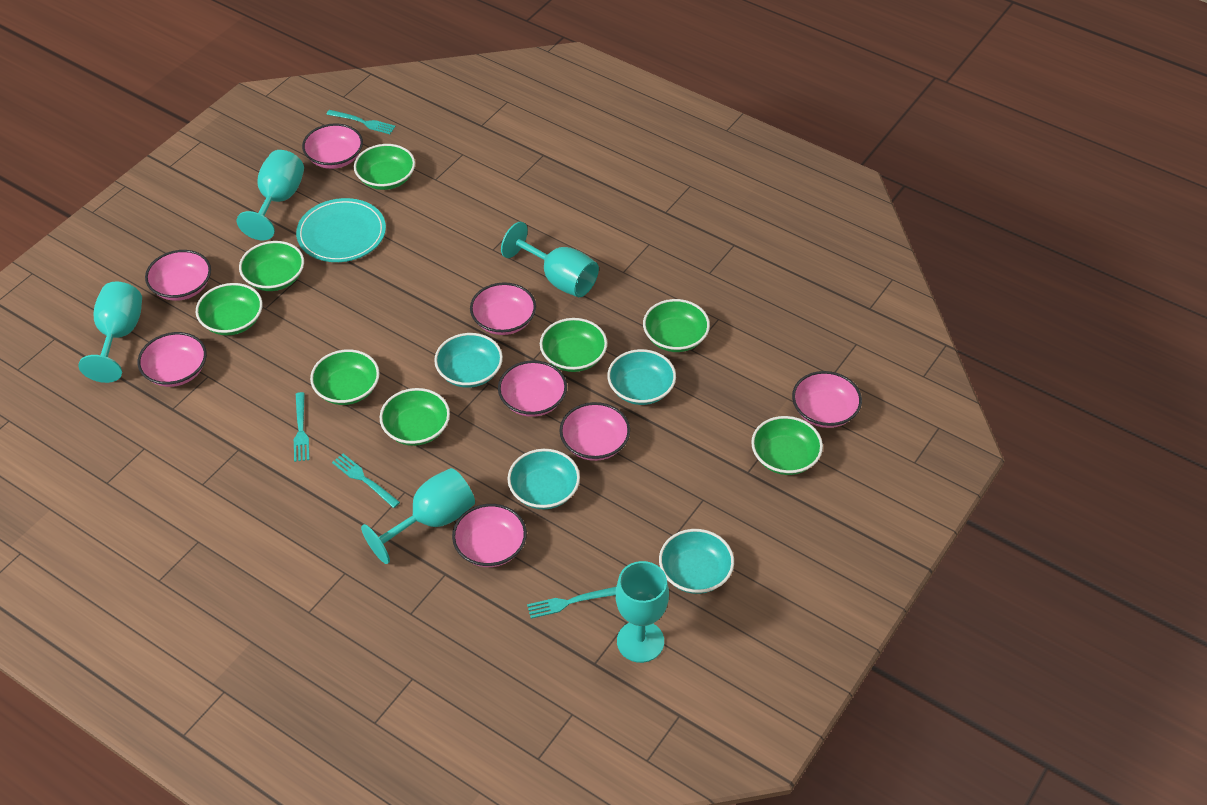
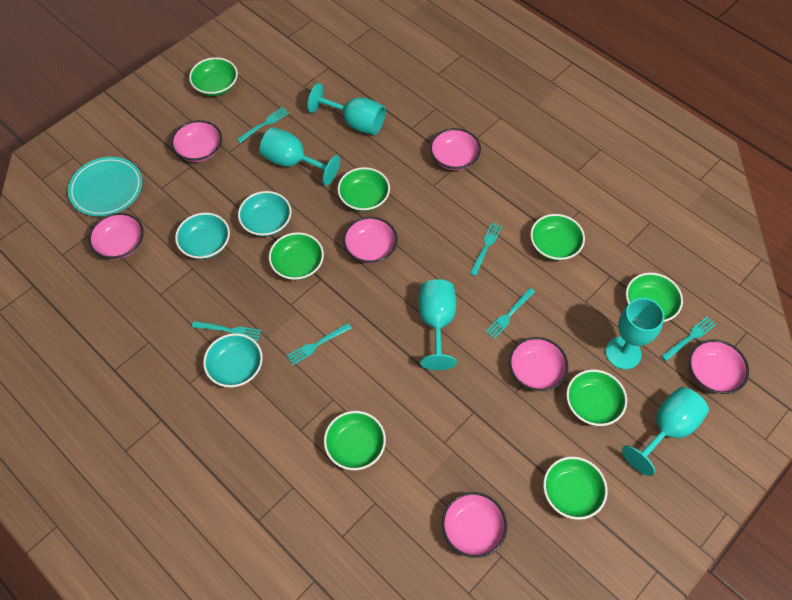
pink bowl: 8 -> 7
turquoise bowl: 4 -> 3
turquoise fork: 4 -> 6

